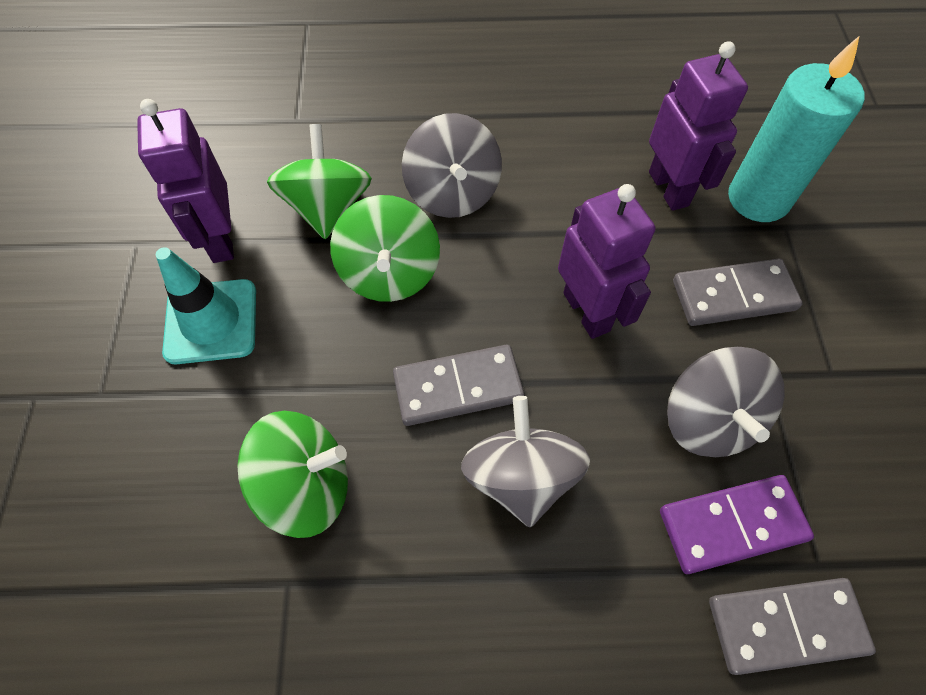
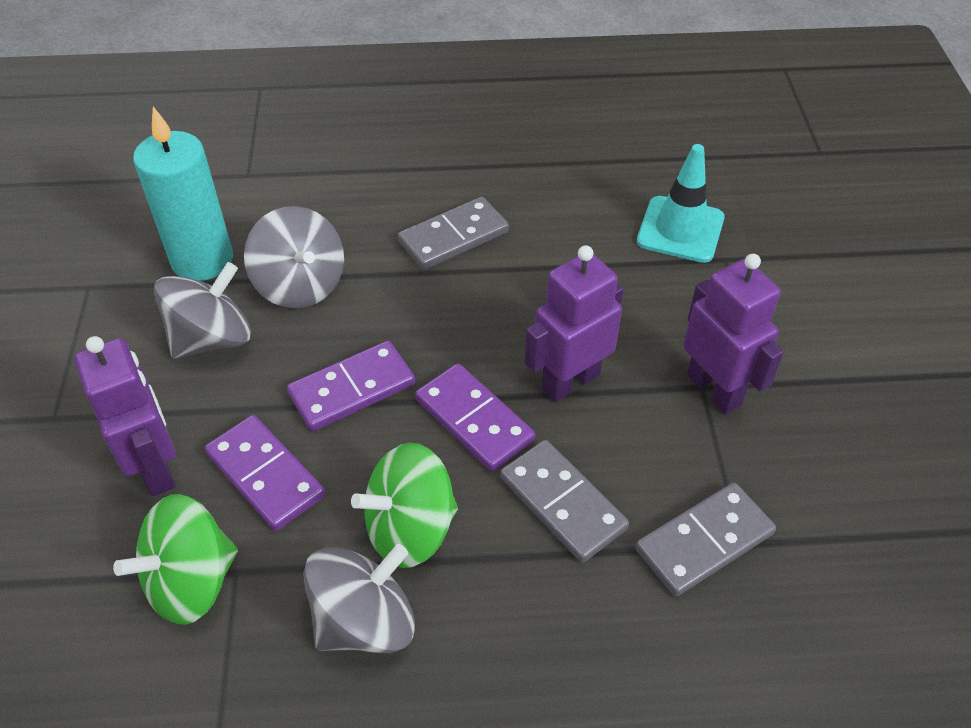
green spinning top: 3 -> 2
purple domino: 1 -> 3

